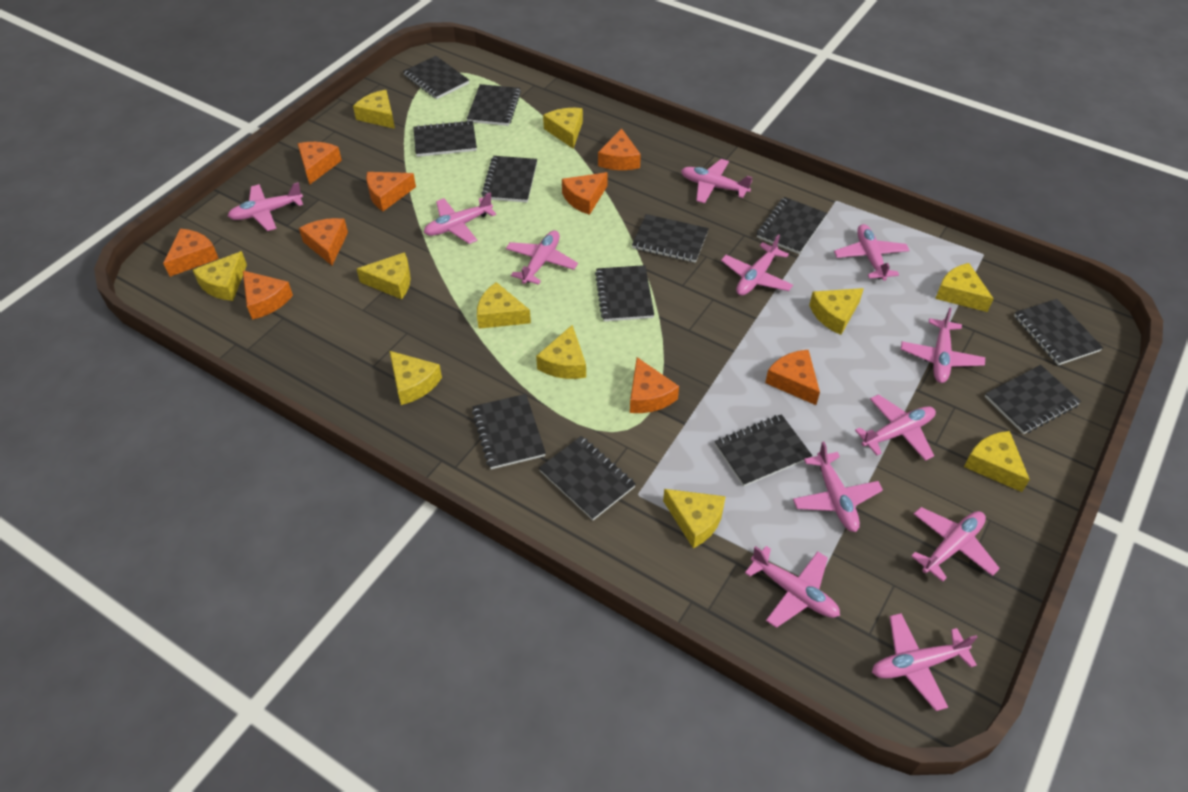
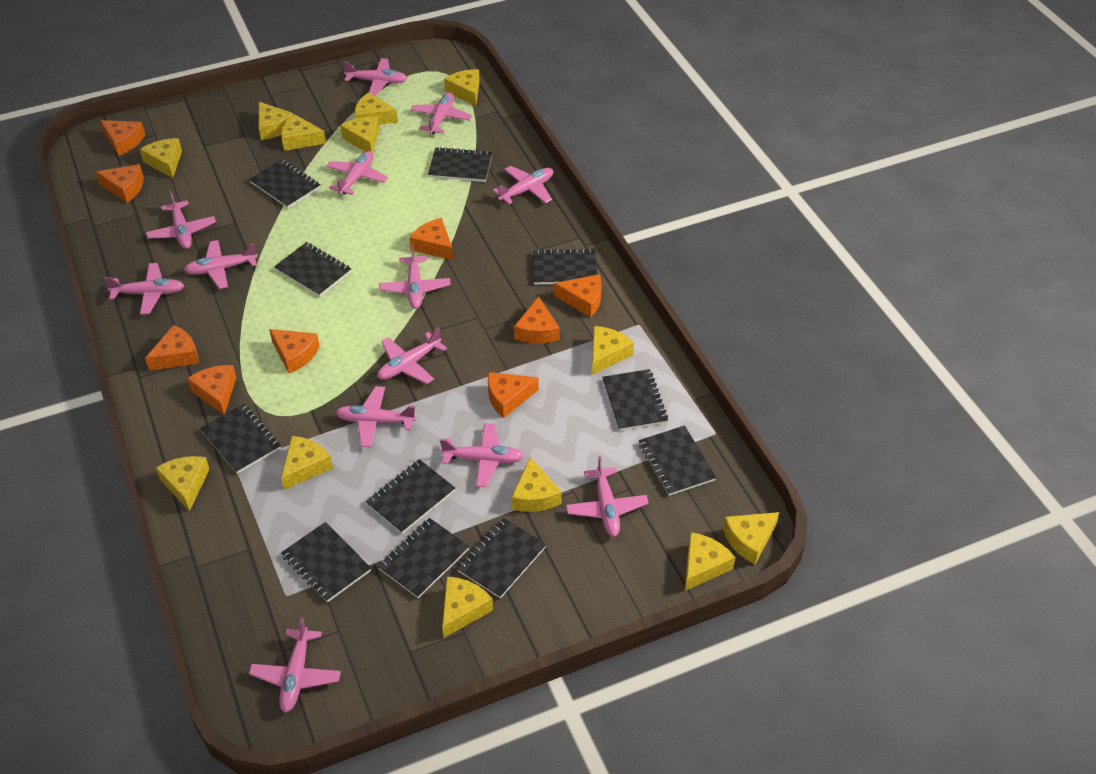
black notebook: 12 -> 11
pink plane: 12 -> 13
yellow cheese: 11 -> 13

